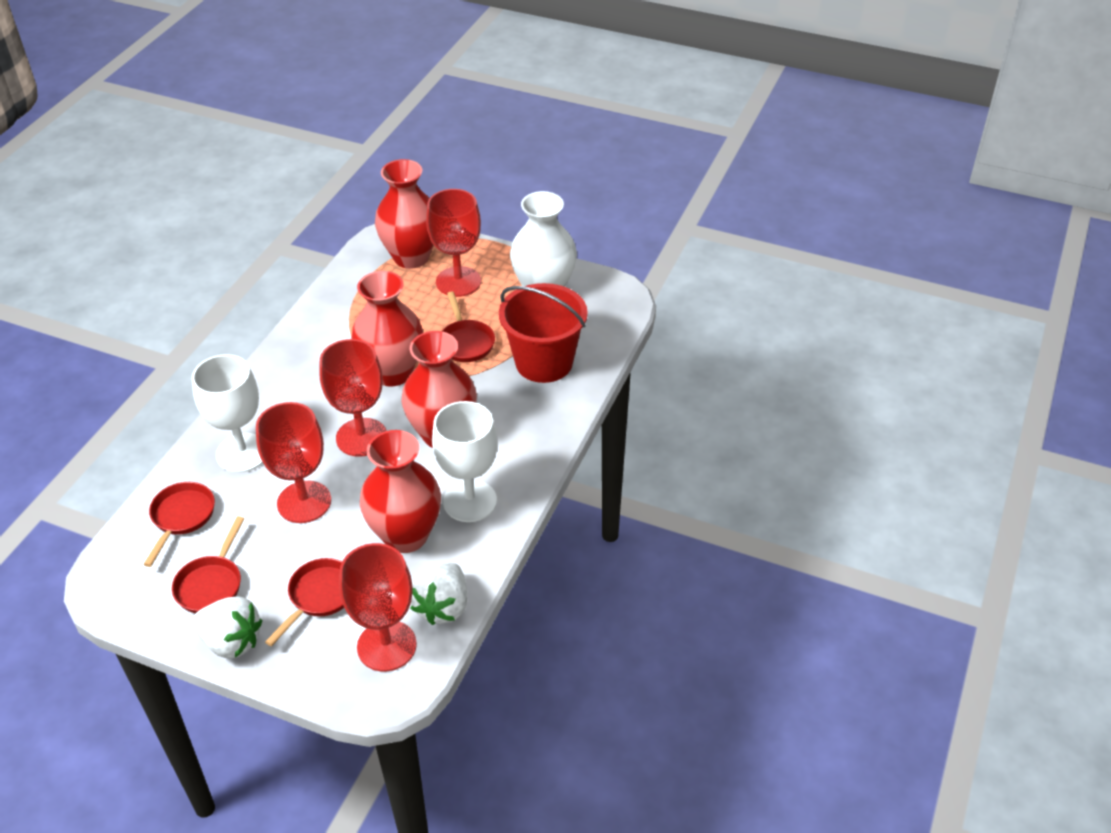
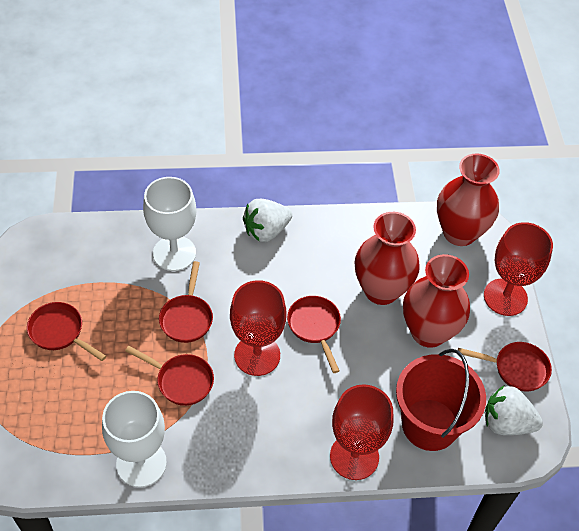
red goblet: 4 -> 3
red pan: 4 -> 5
red vase: 4 -> 3
white vase: 1 -> 0

